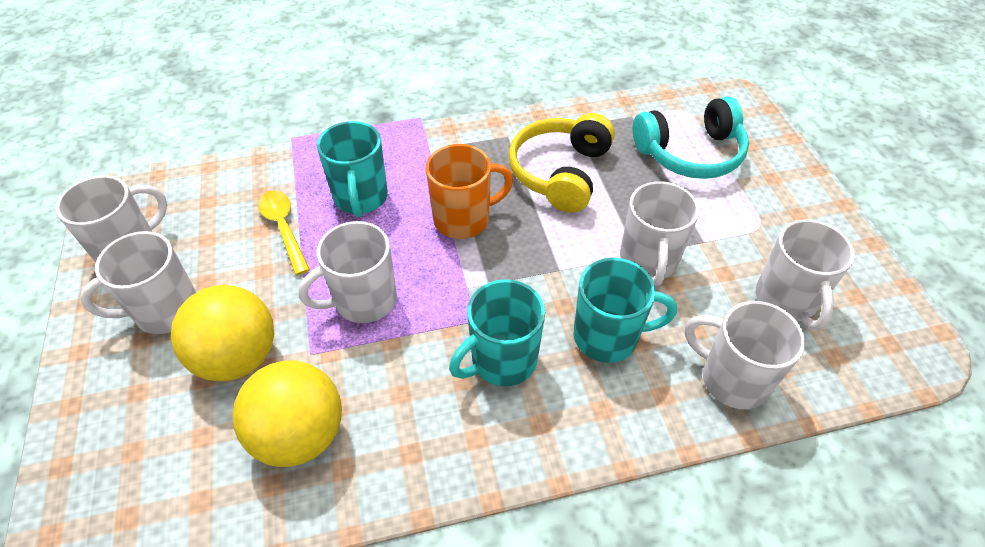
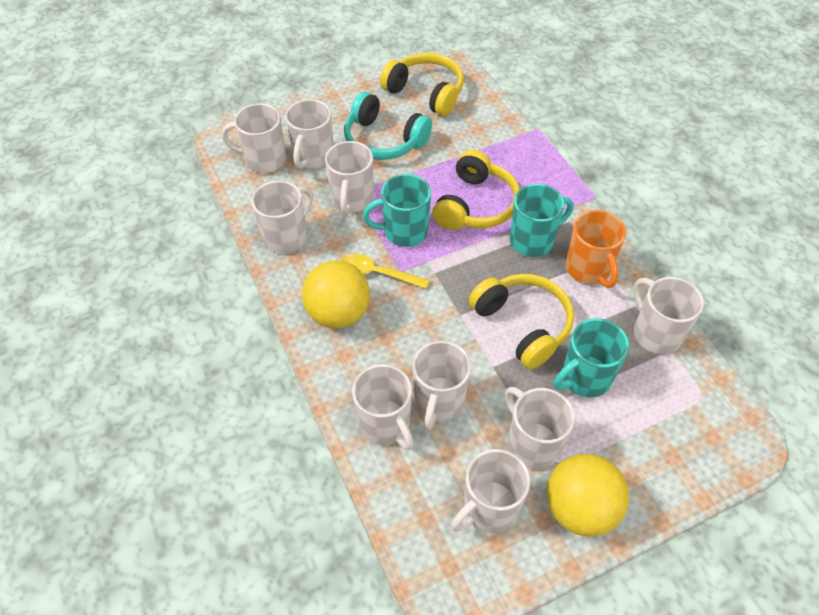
white mug: 6 -> 9
yellow headphones: 1 -> 3

